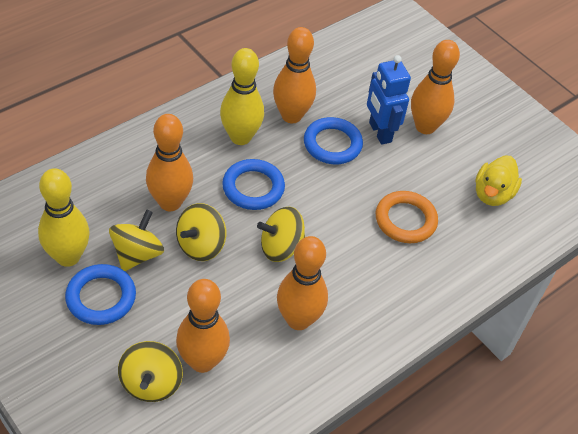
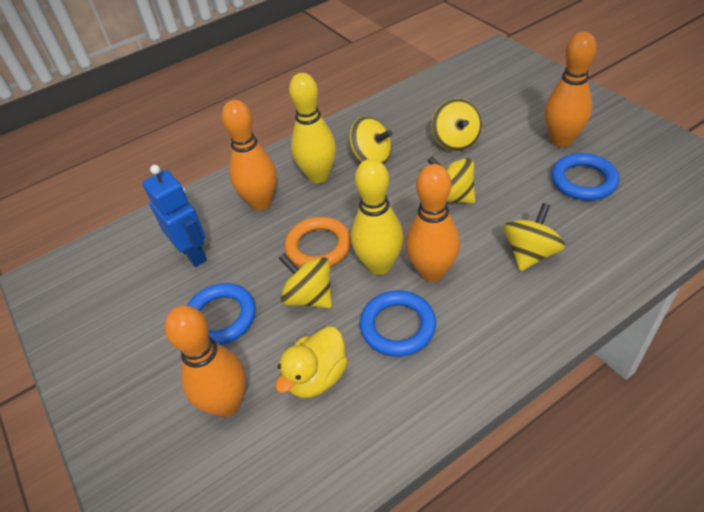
orange bowling pin: 5 -> 4
yellow spinning top: 4 -> 5

